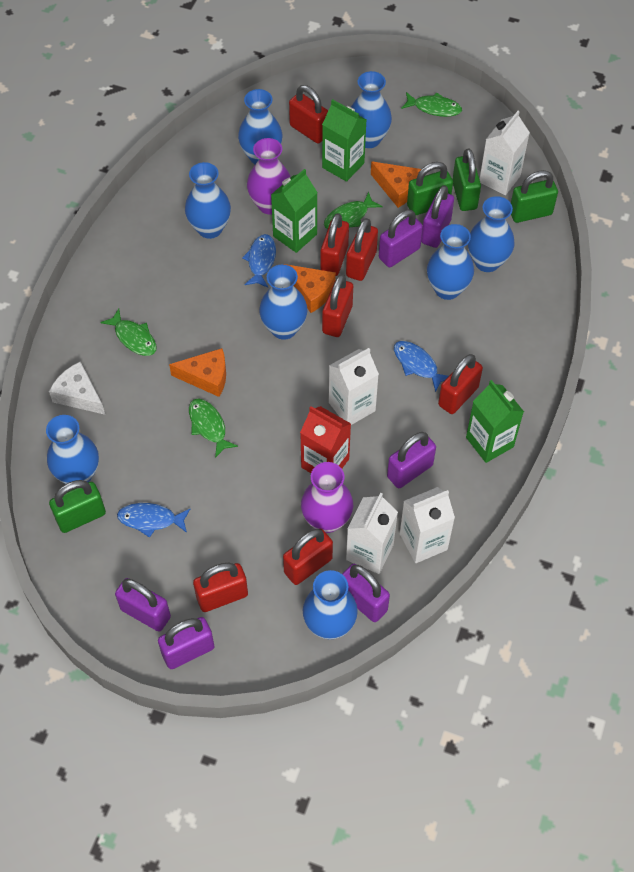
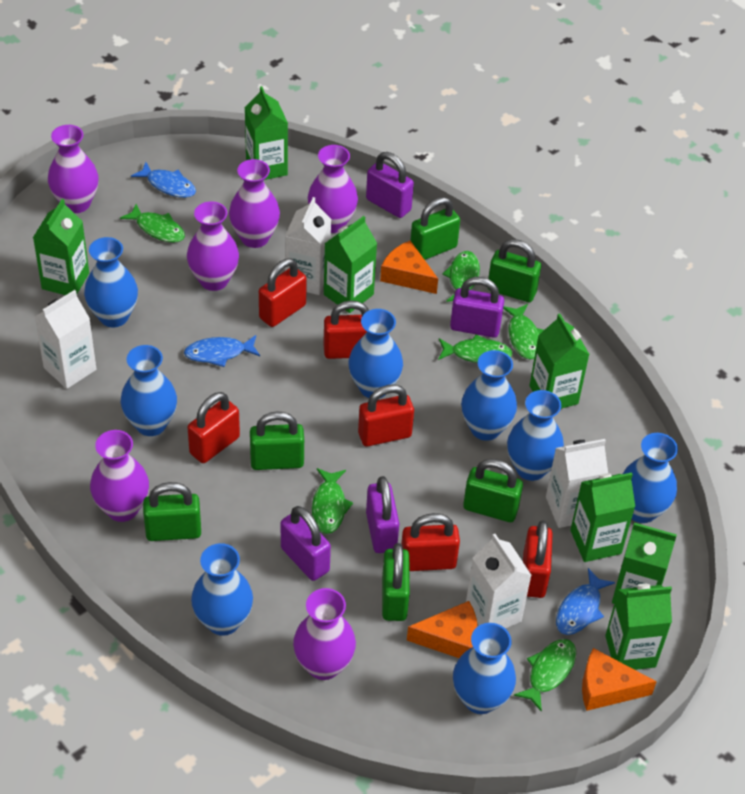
green carton: 3 -> 7
green fish: 4 -> 6
green padlock: 4 -> 6
purple padlock: 6 -> 4
purple vase: 2 -> 6
red carton: 1 -> 0
red padlock: 7 -> 6
white cheese: 1 -> 0

